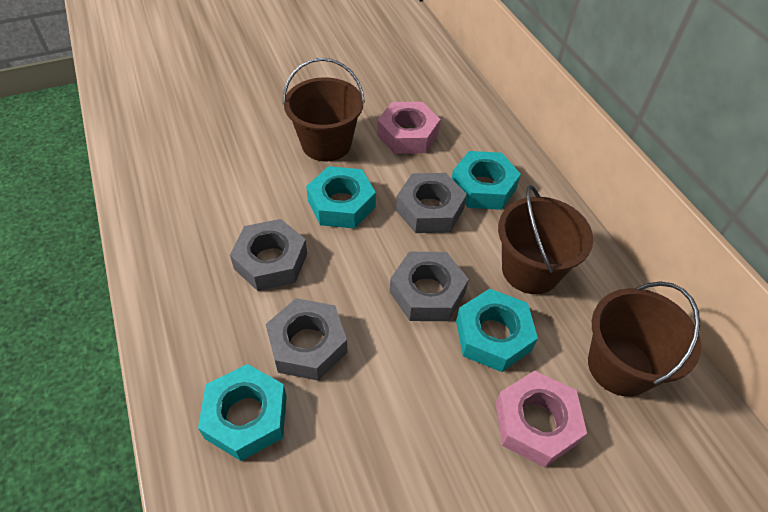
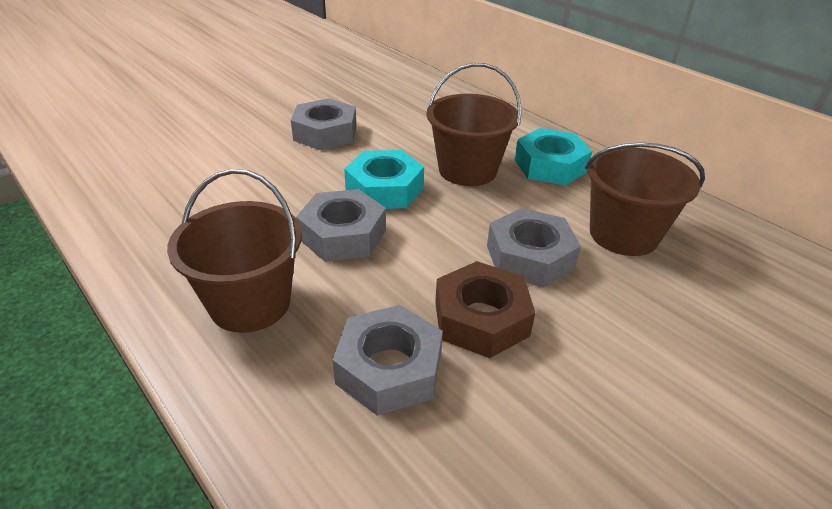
brown nut: 0 -> 1
pink nut: 2 -> 0
turquoise nut: 4 -> 2

